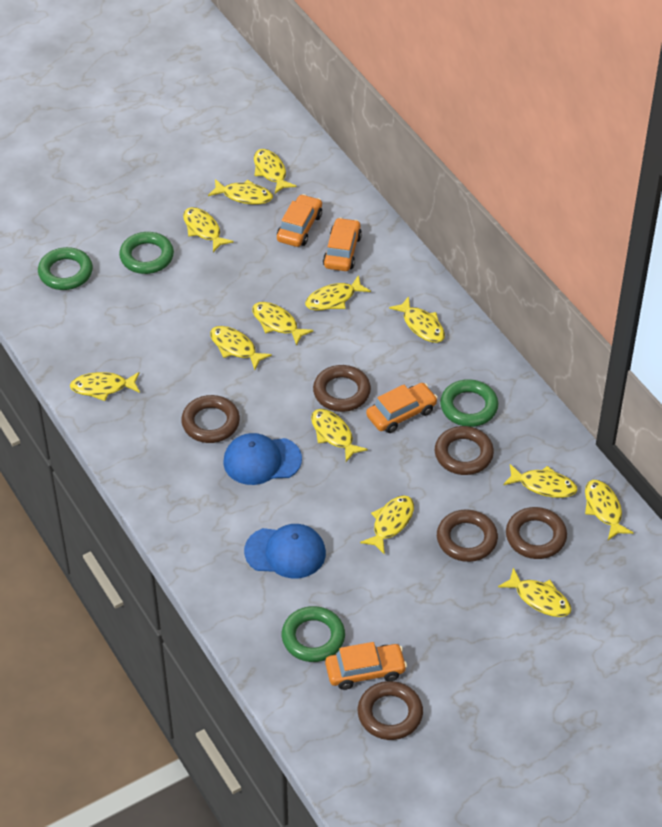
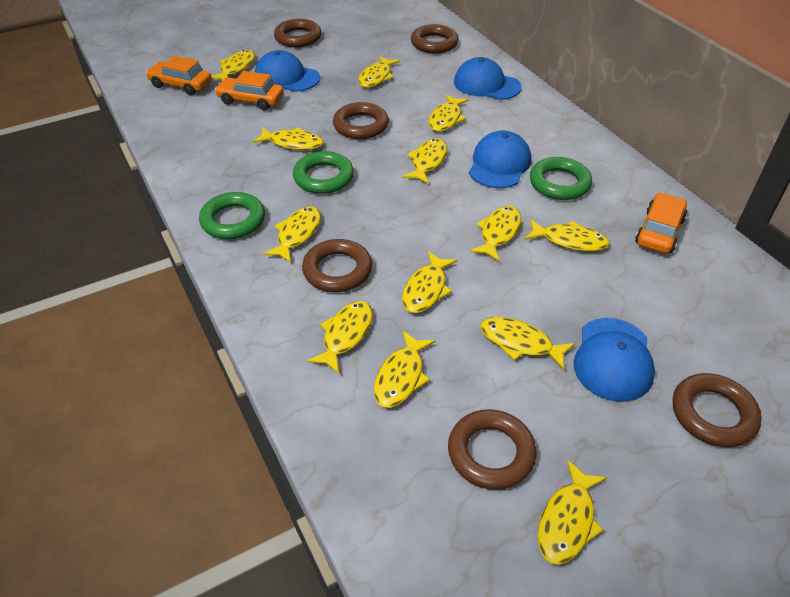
blue cap: 2 -> 4
green ring: 4 -> 3
orange car: 4 -> 3

